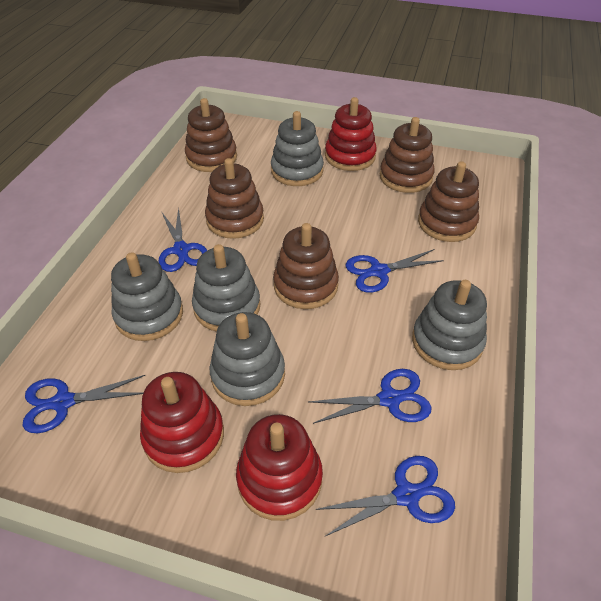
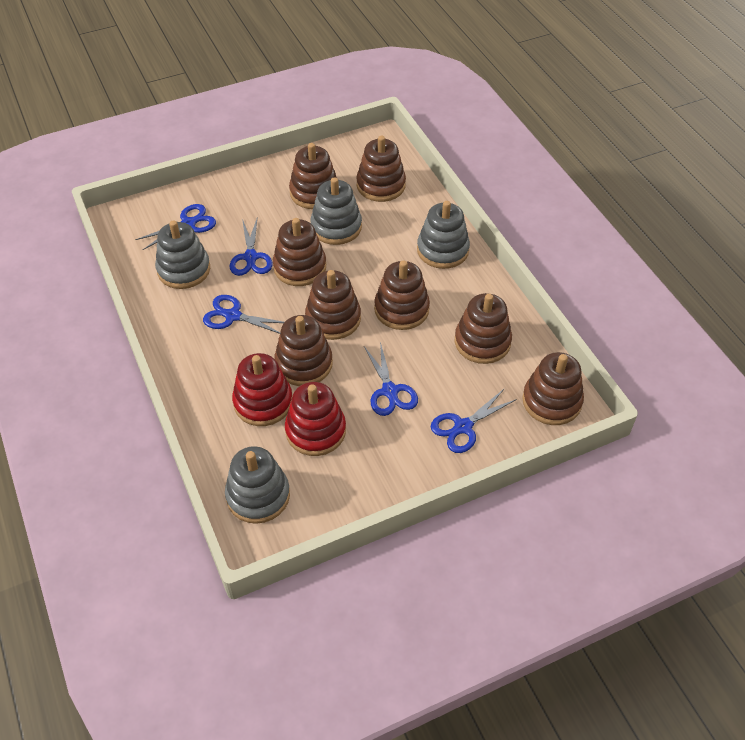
brown stacking toy: 5 -> 8
grey stacking toy: 5 -> 4
red stacking toy: 3 -> 2

